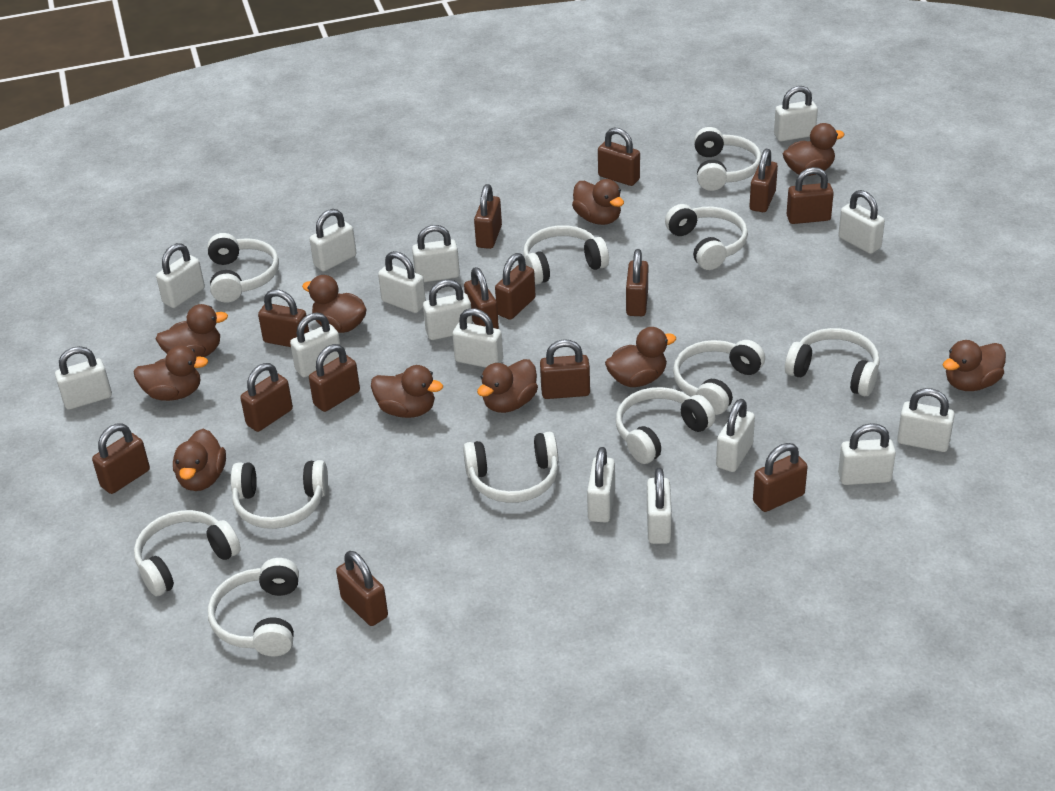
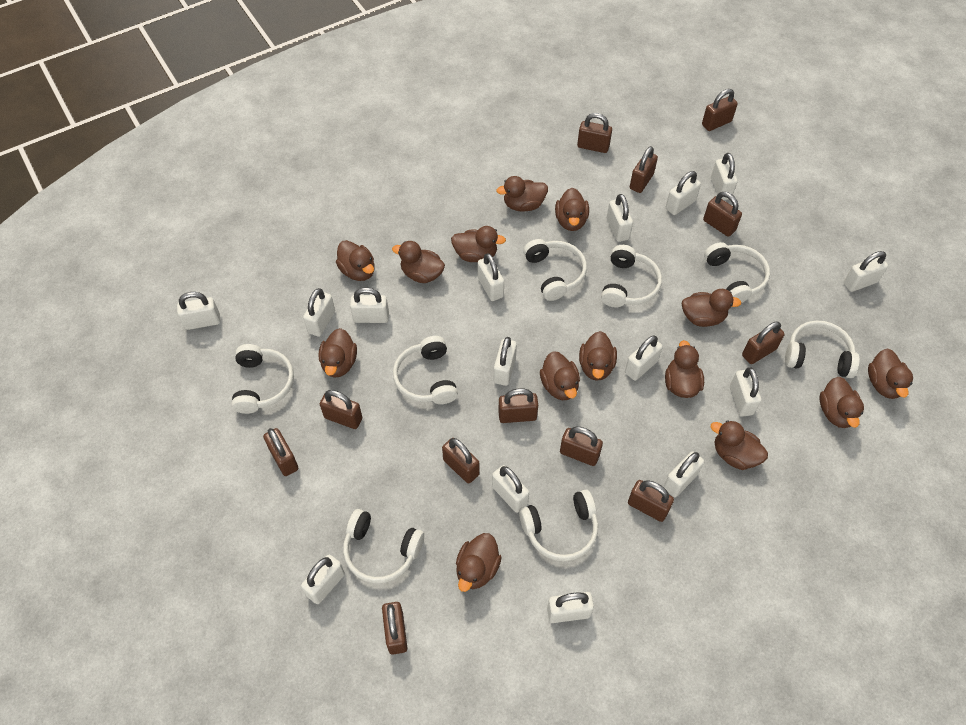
brown duck: 10 -> 14
brown padlock: 14 -> 12
white headphones: 11 -> 8

